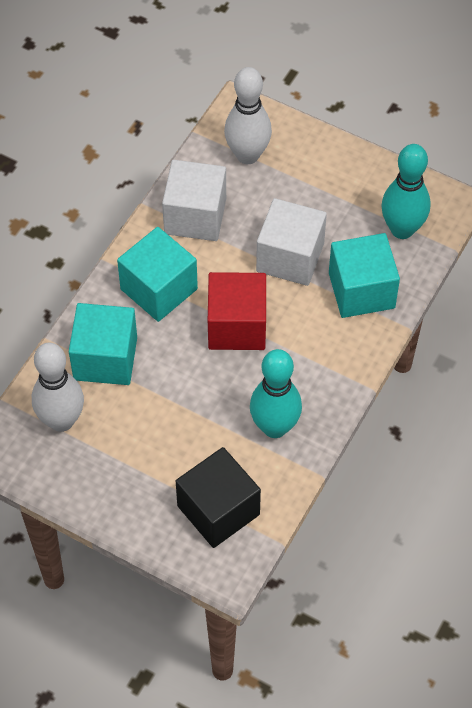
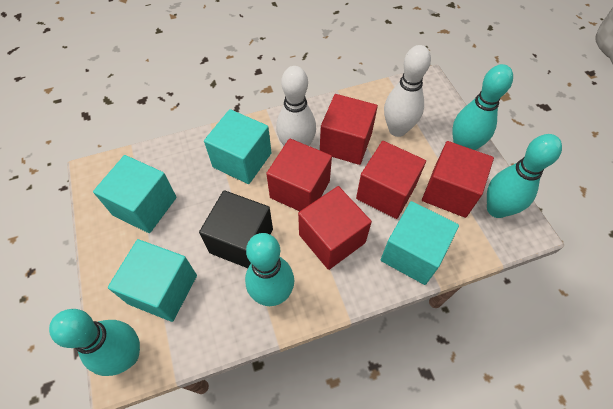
red cube: 1 -> 5
turquoise bowling pin: 2 -> 4
turquoise cube: 3 -> 4
white cube: 2 -> 0

